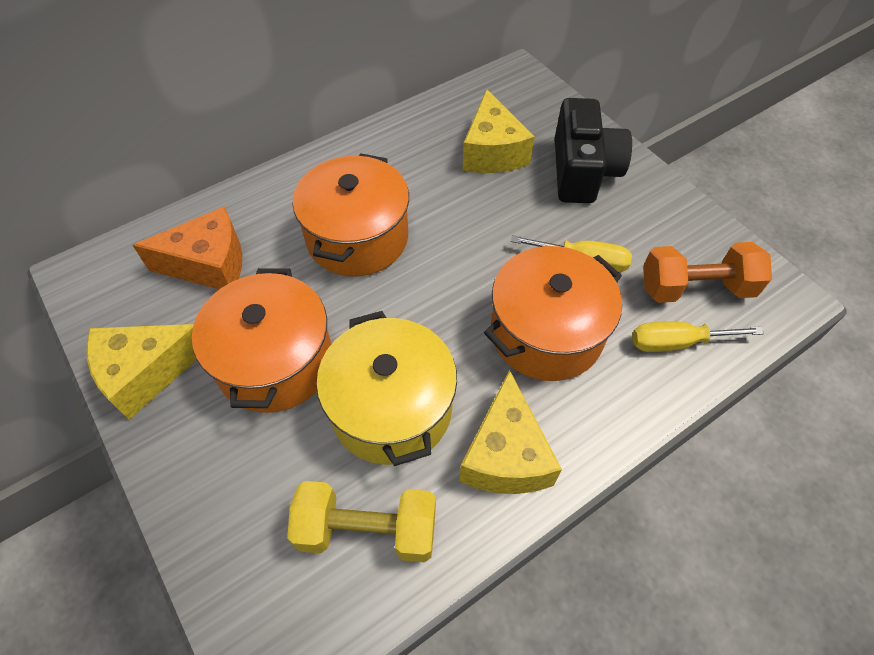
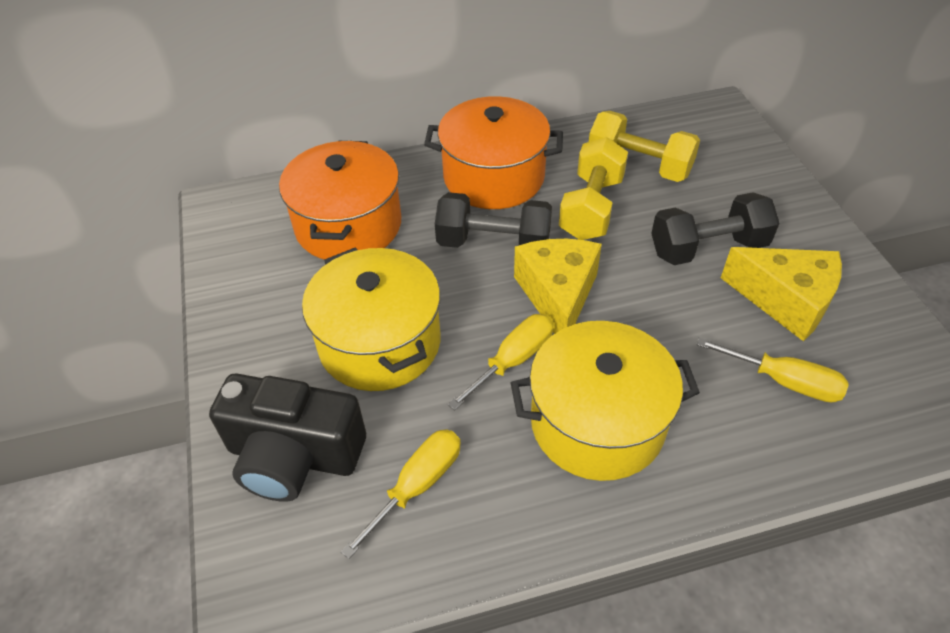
black dumbbell: 0 -> 2
orange cheese: 1 -> 0
orange dumbbell: 1 -> 0
orange pot: 3 -> 2
yellow cheese: 3 -> 2
yellow dumbbell: 1 -> 2
yellow pot: 1 -> 2
yellow screwdriver: 2 -> 3

